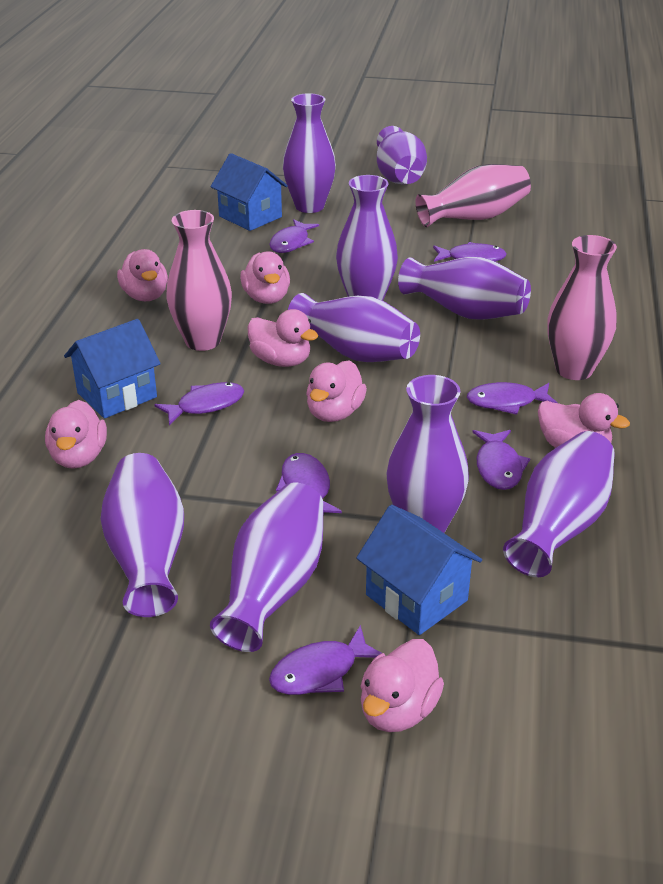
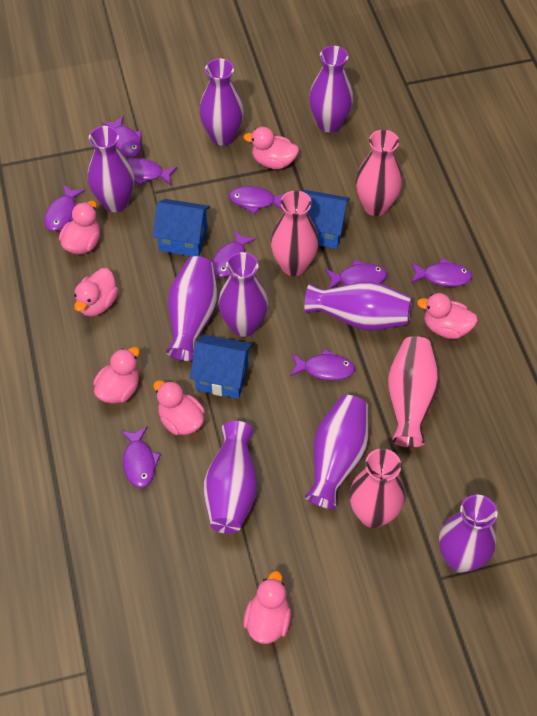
pink vase: 3 -> 4
purple fish: 7 -> 9

